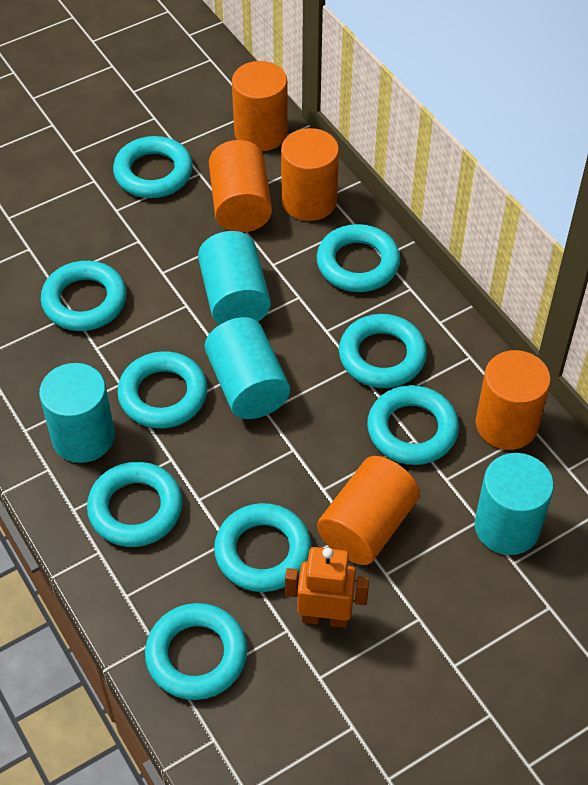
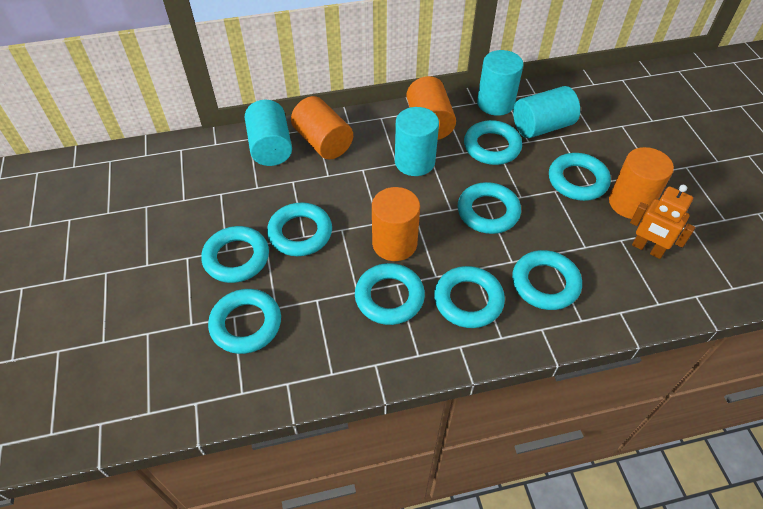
orange cylinder: 5 -> 4

